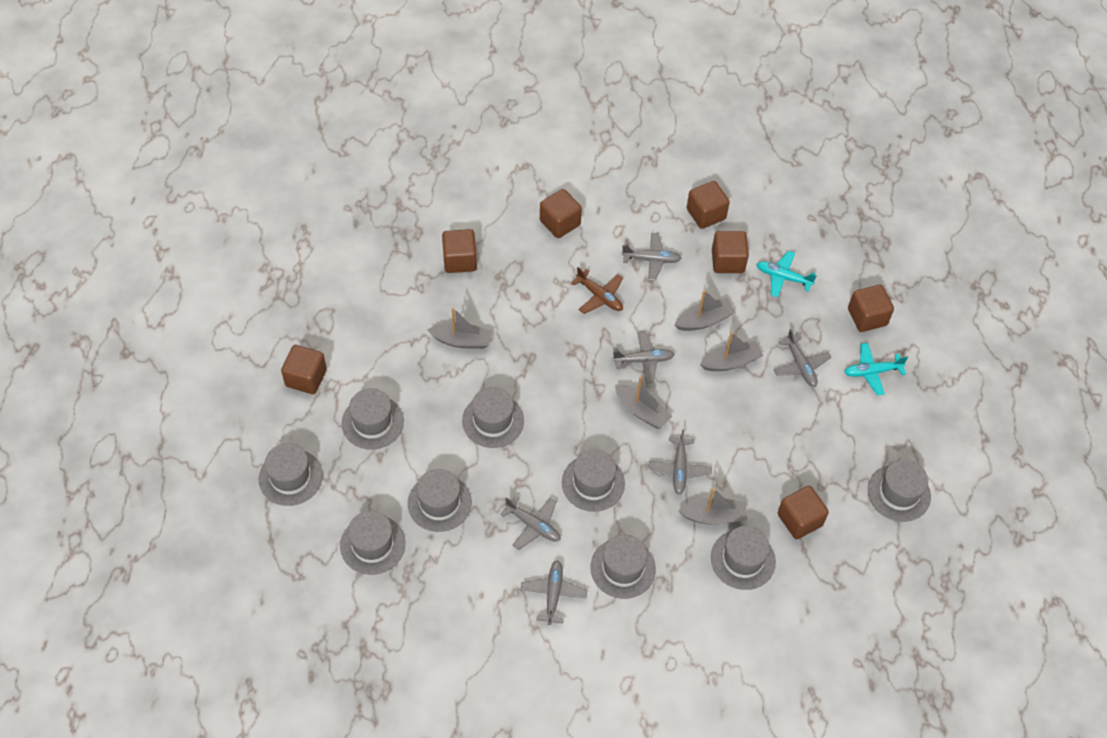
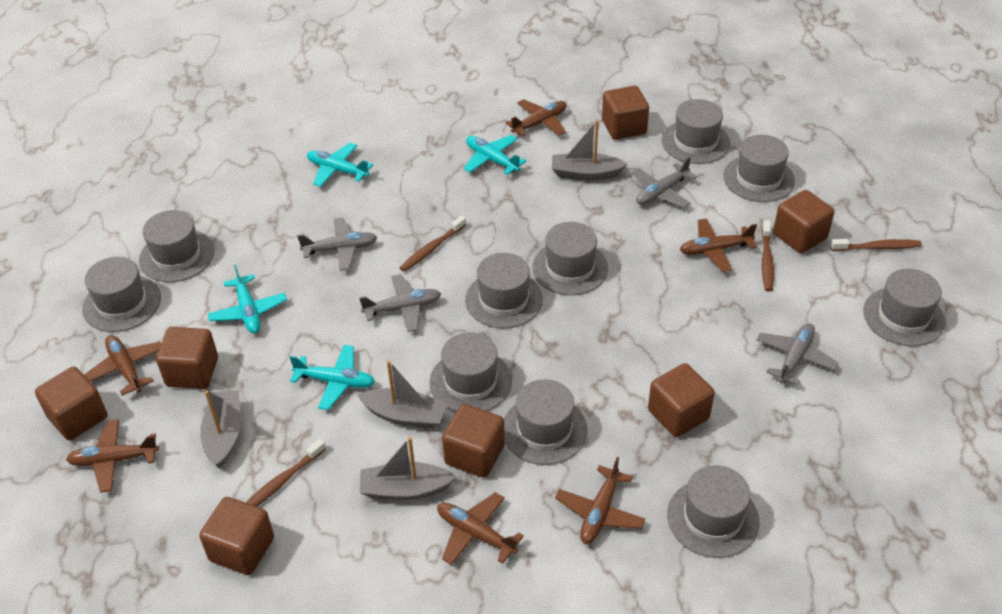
brown plane: 1 -> 6
brown toothbrush: 0 -> 4
grey boat: 5 -> 4
grey hat: 9 -> 10
grey plane: 6 -> 4
turquoise plane: 2 -> 4

